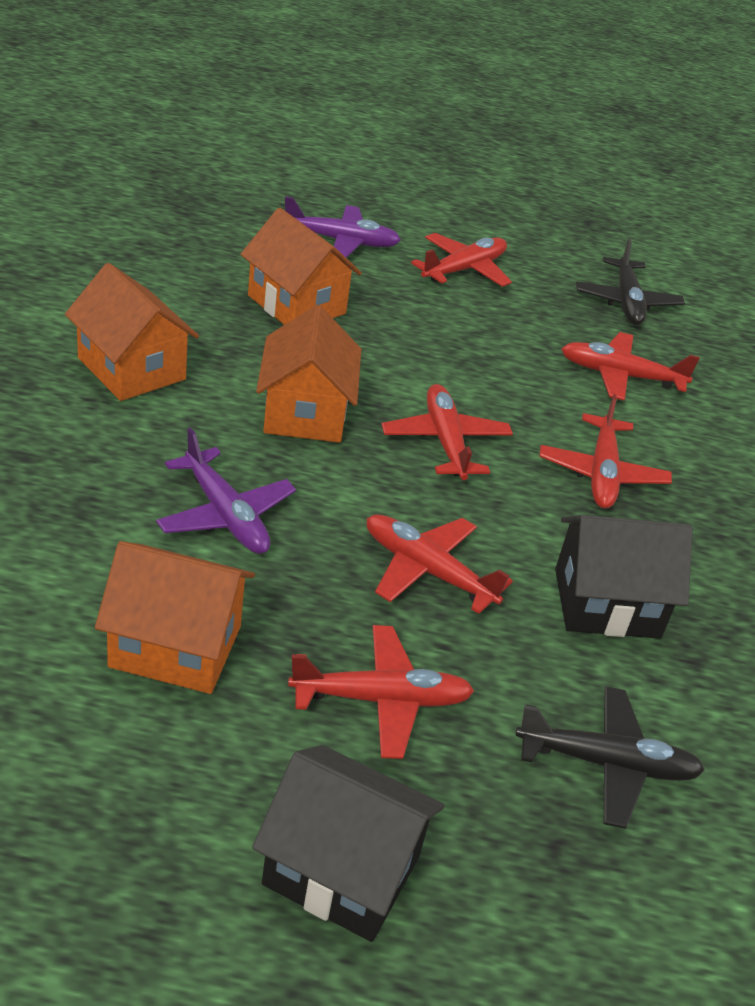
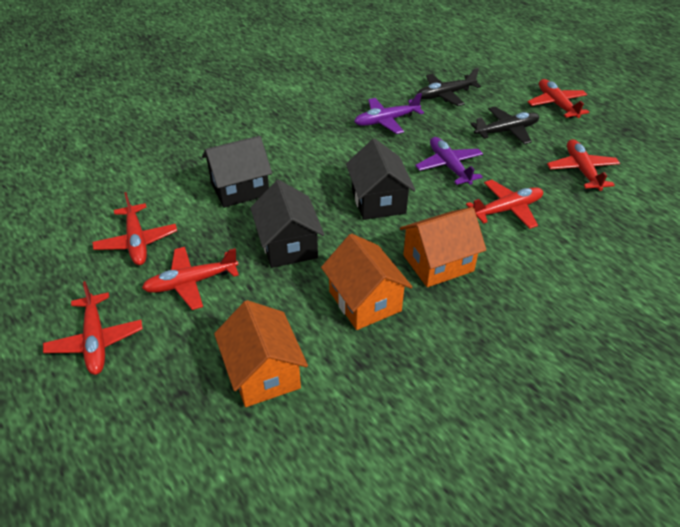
black house: 2 -> 3
orange house: 4 -> 3

